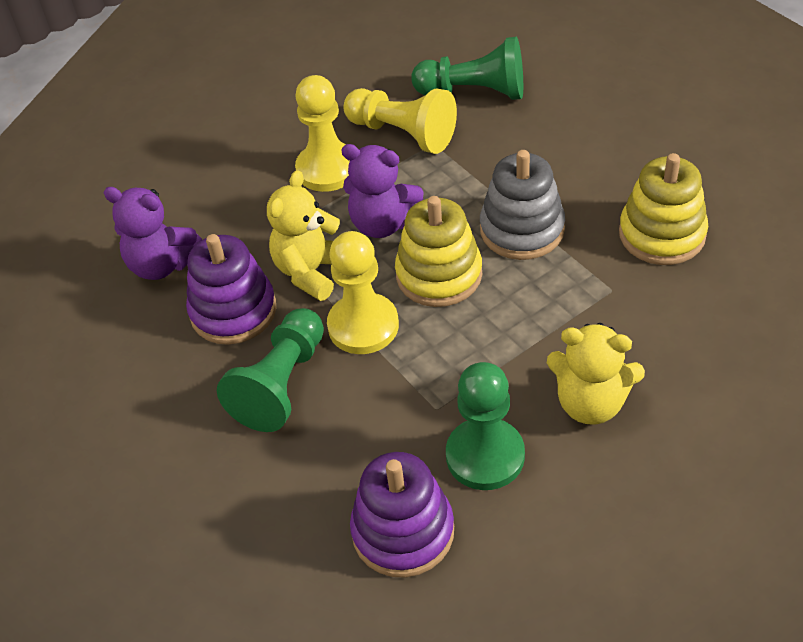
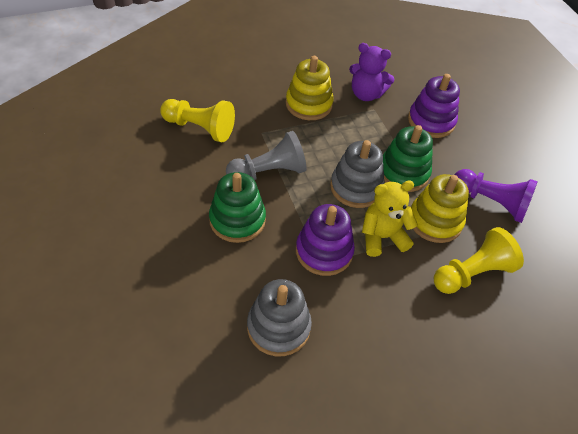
green pawn: 3 -> 0
green stacking toy: 0 -> 2
grey pawn: 0 -> 1
grey stacking toy: 1 -> 2
purple pawn: 0 -> 1
purple teddy bear: 2 -> 1
yellow pawn: 3 -> 2
yellow teddy bear: 2 -> 1

